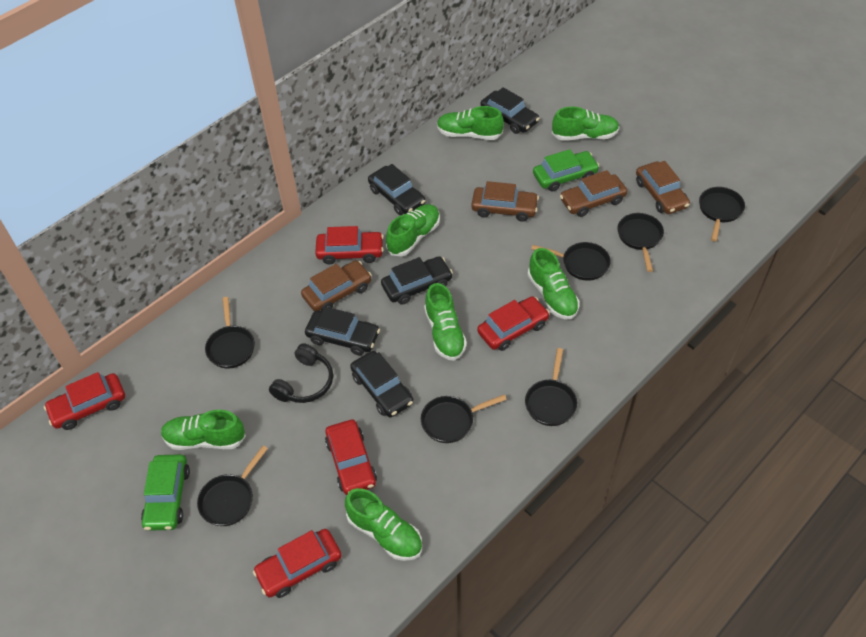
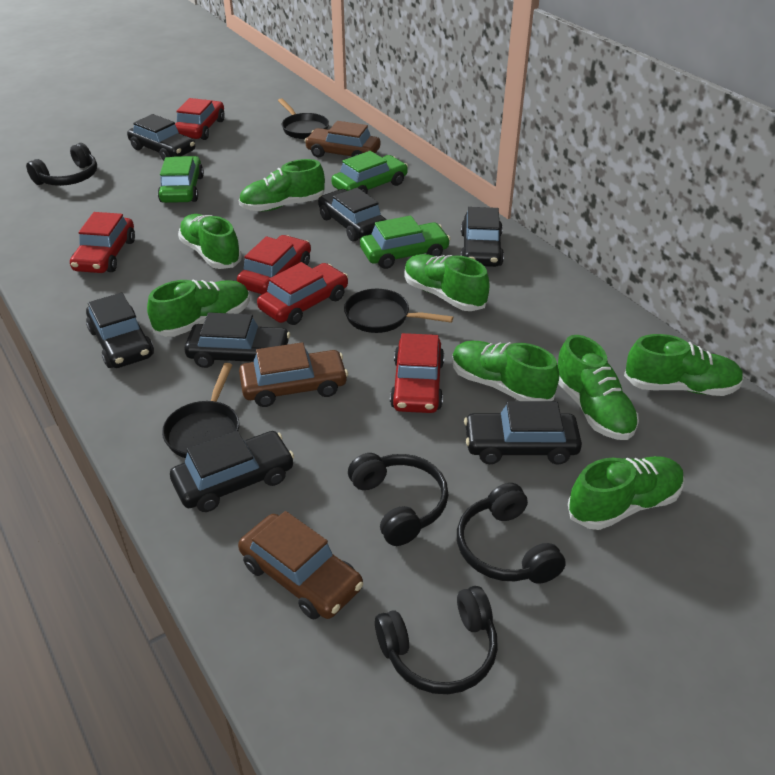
black car: 5 -> 7
black headphones: 1 -> 4
black pan: 7 -> 3
brown car: 4 -> 3
green car: 2 -> 3
green shoe: 7 -> 8

